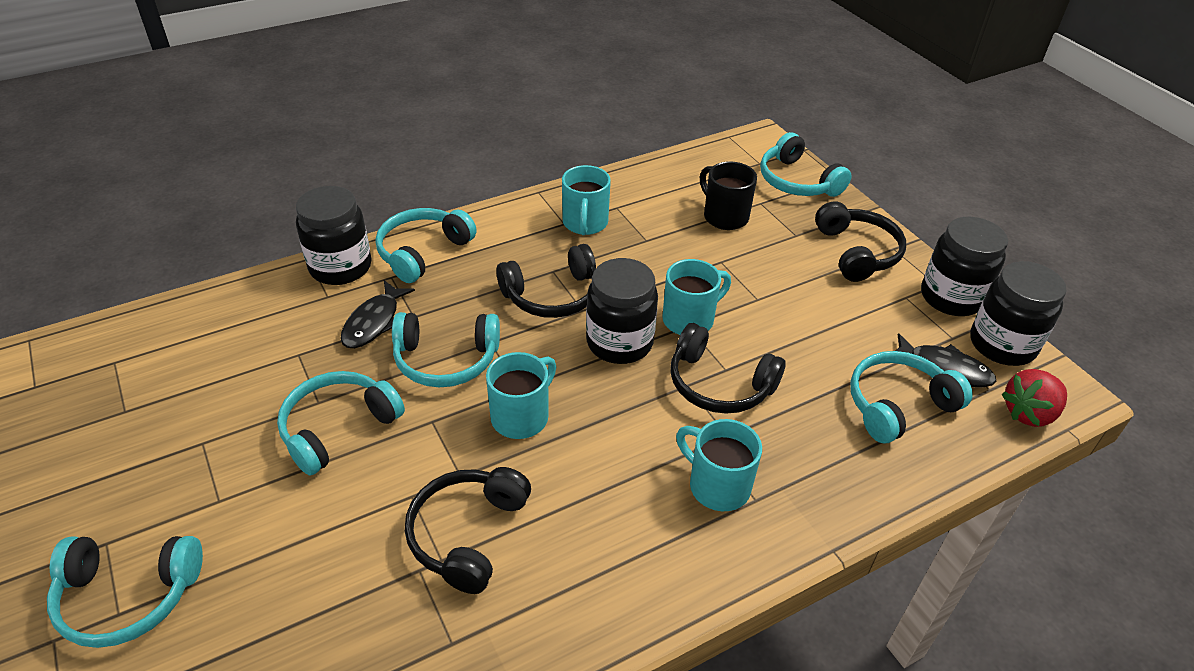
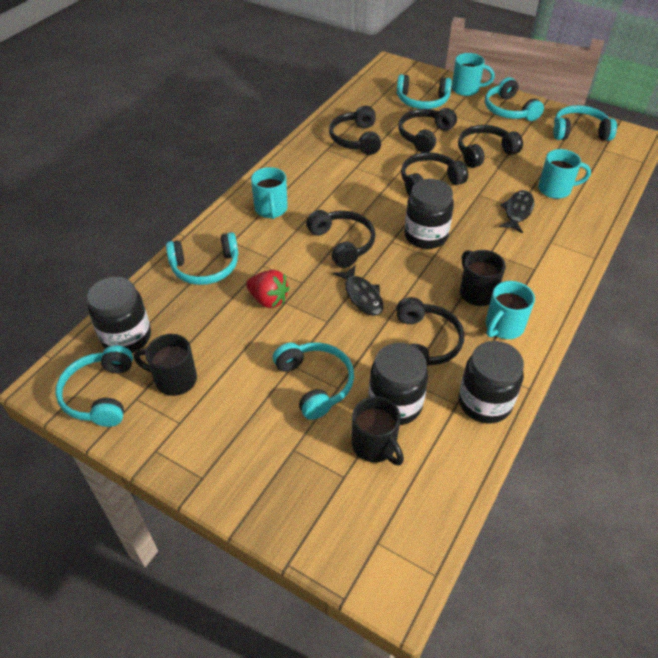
black headphones: 4 -> 6
black mug: 1 -> 3

